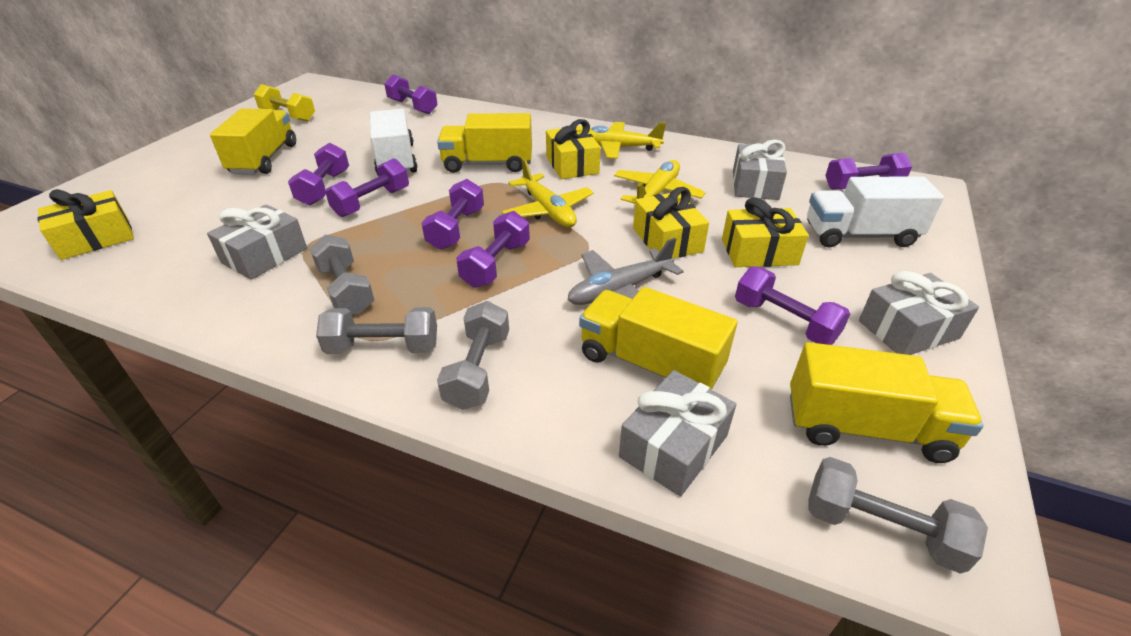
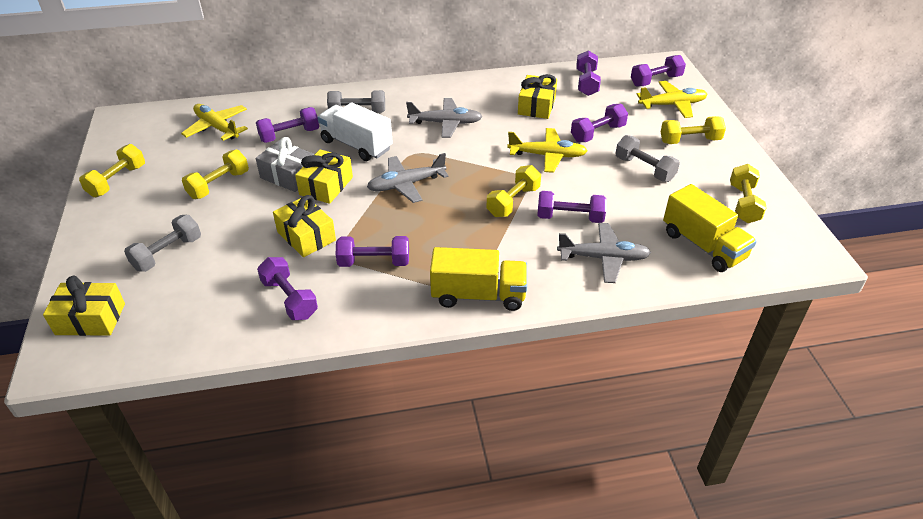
grey dumbbell: 4 -> 3
grey gift: 4 -> 1
grey plane: 1 -> 3
white truck: 2 -> 1
yellow dumbbell: 1 -> 5
yellow truck: 4 -> 2

